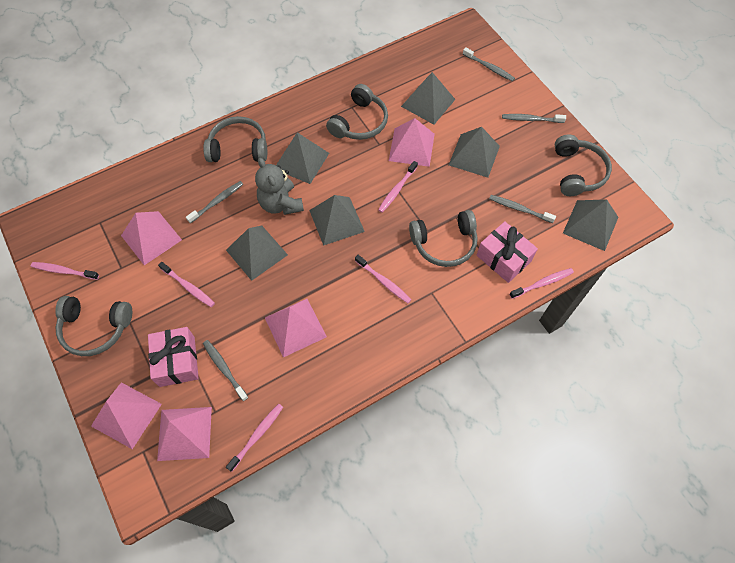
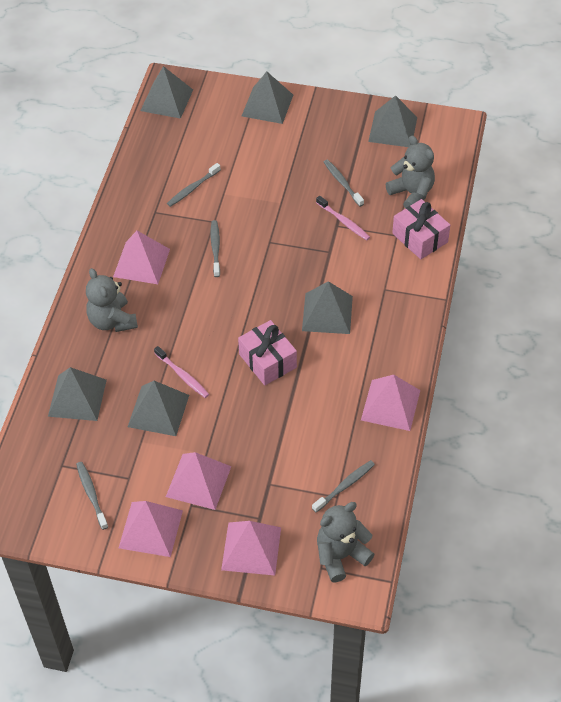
grey headphones: 5 -> 0
grey teddy bear: 1 -> 3
pink toothbrush: 6 -> 2

